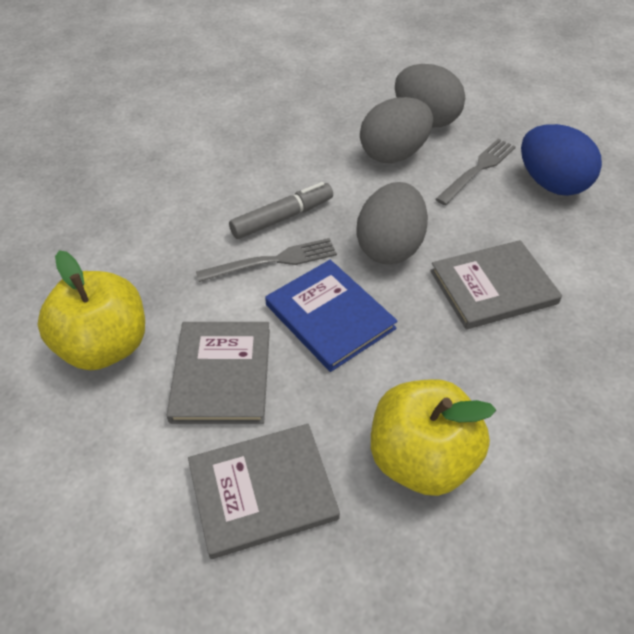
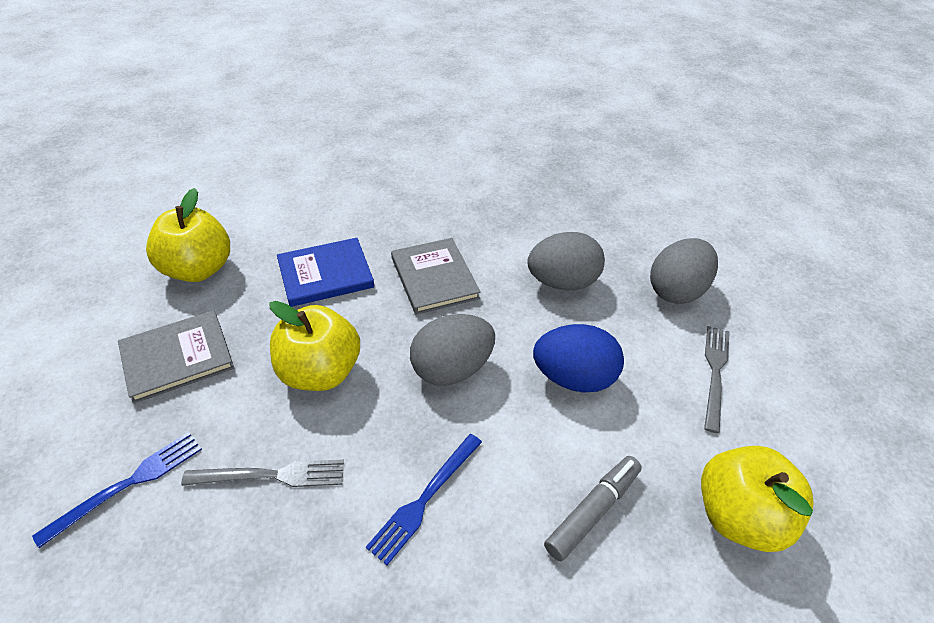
blue fork: 0 -> 2
grey book: 3 -> 2
yellow apple: 2 -> 3

